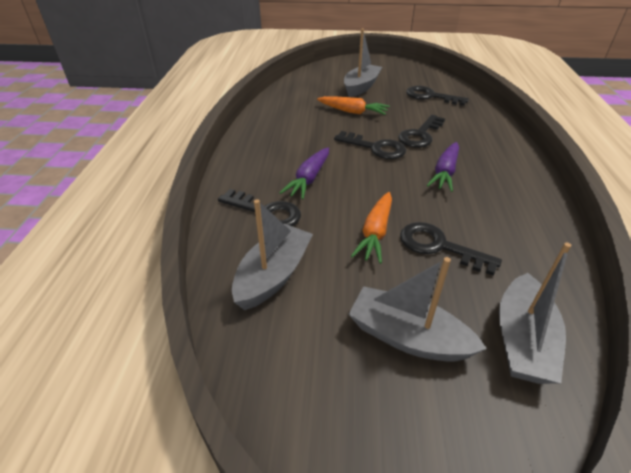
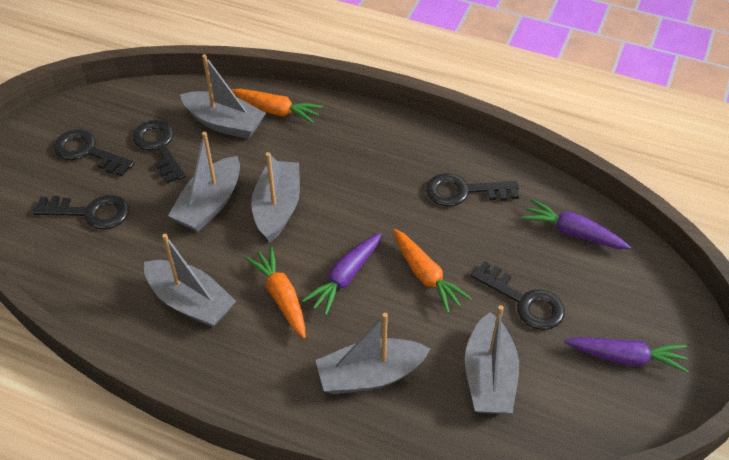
grey boat: 4 -> 6
orange carrot: 2 -> 3
purple carrot: 2 -> 3

